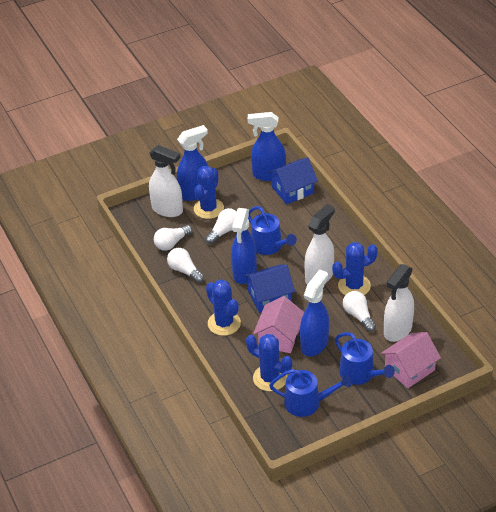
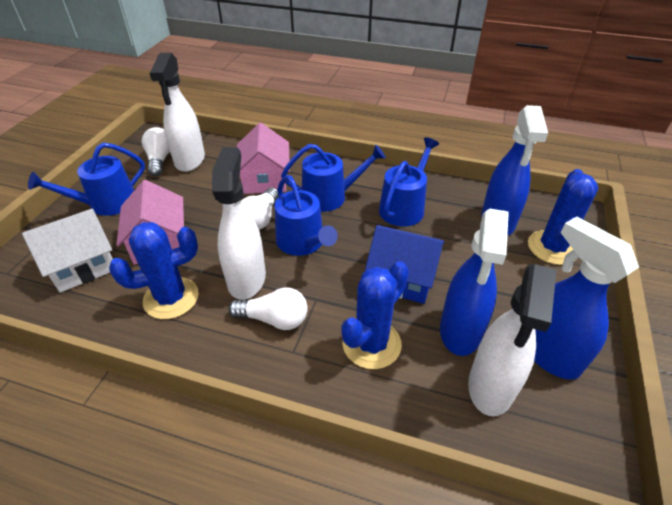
blue cactus: 4 -> 3
blue house: 2 -> 1
blue spray bottle: 4 -> 3
blue watering can: 3 -> 4
white house: 0 -> 1
white light bulb: 4 -> 3

